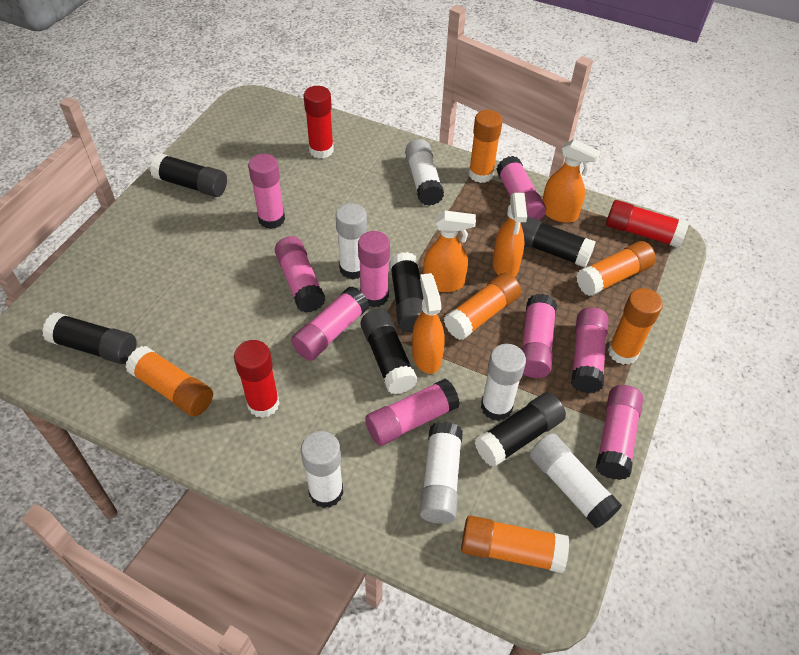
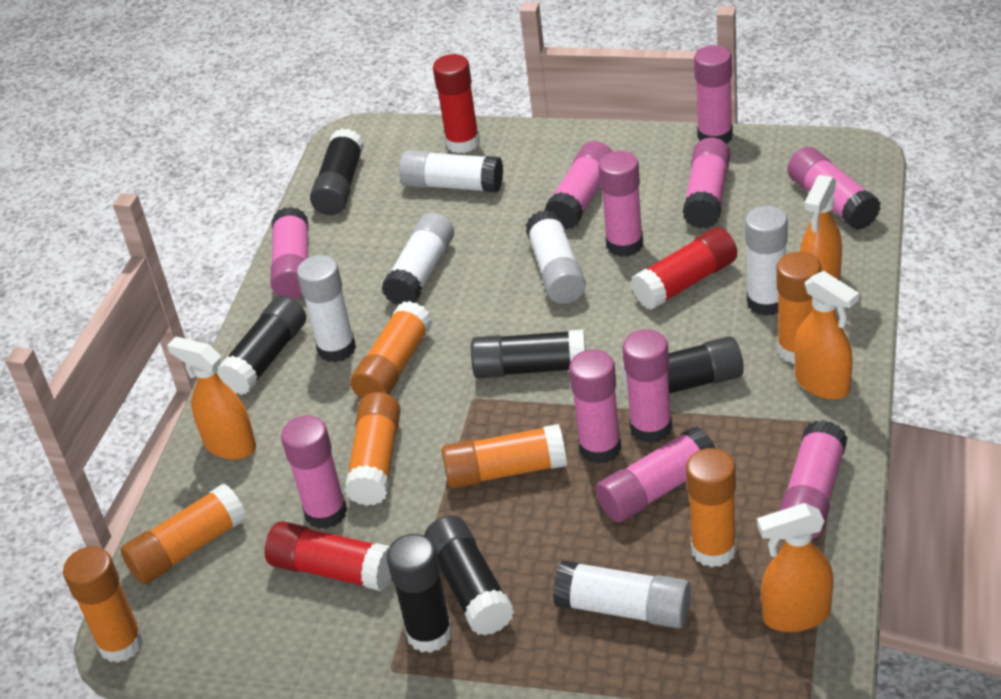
orange glue stick: 6 -> 7
pink glue stick: 9 -> 11

